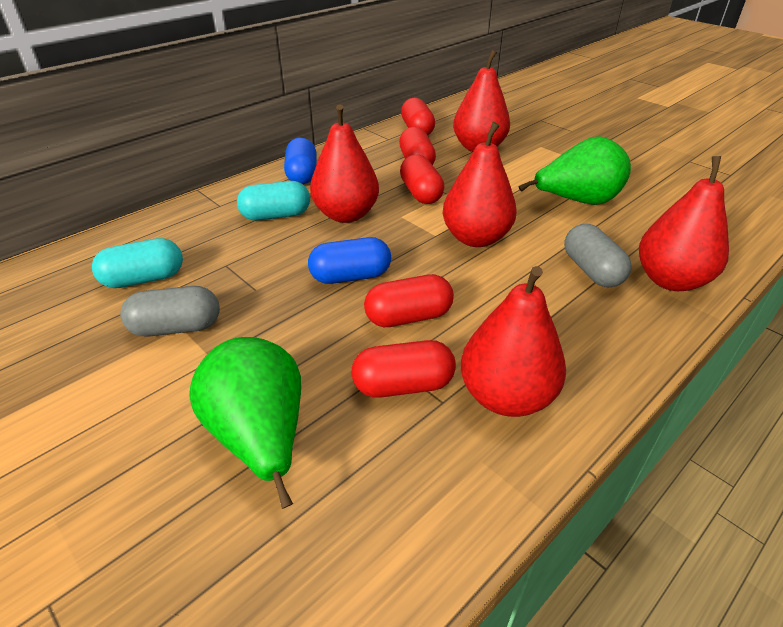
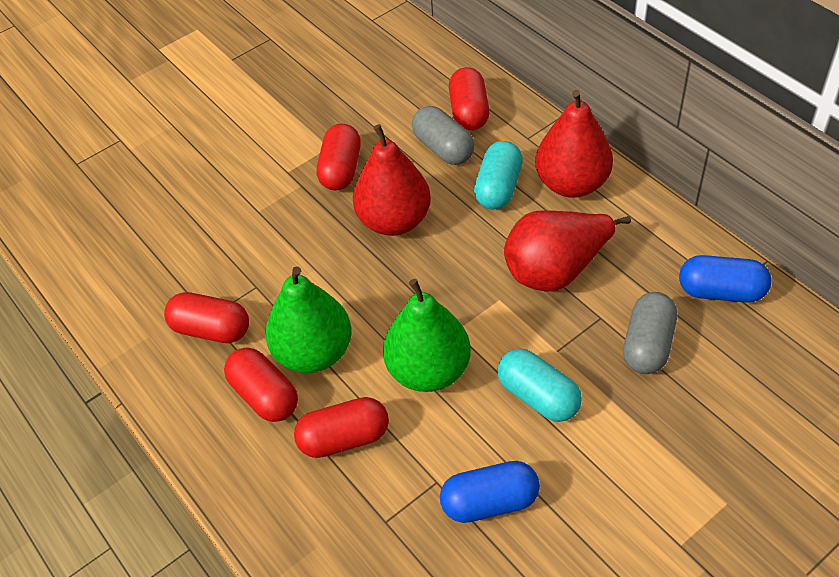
red pear: 5 -> 3

